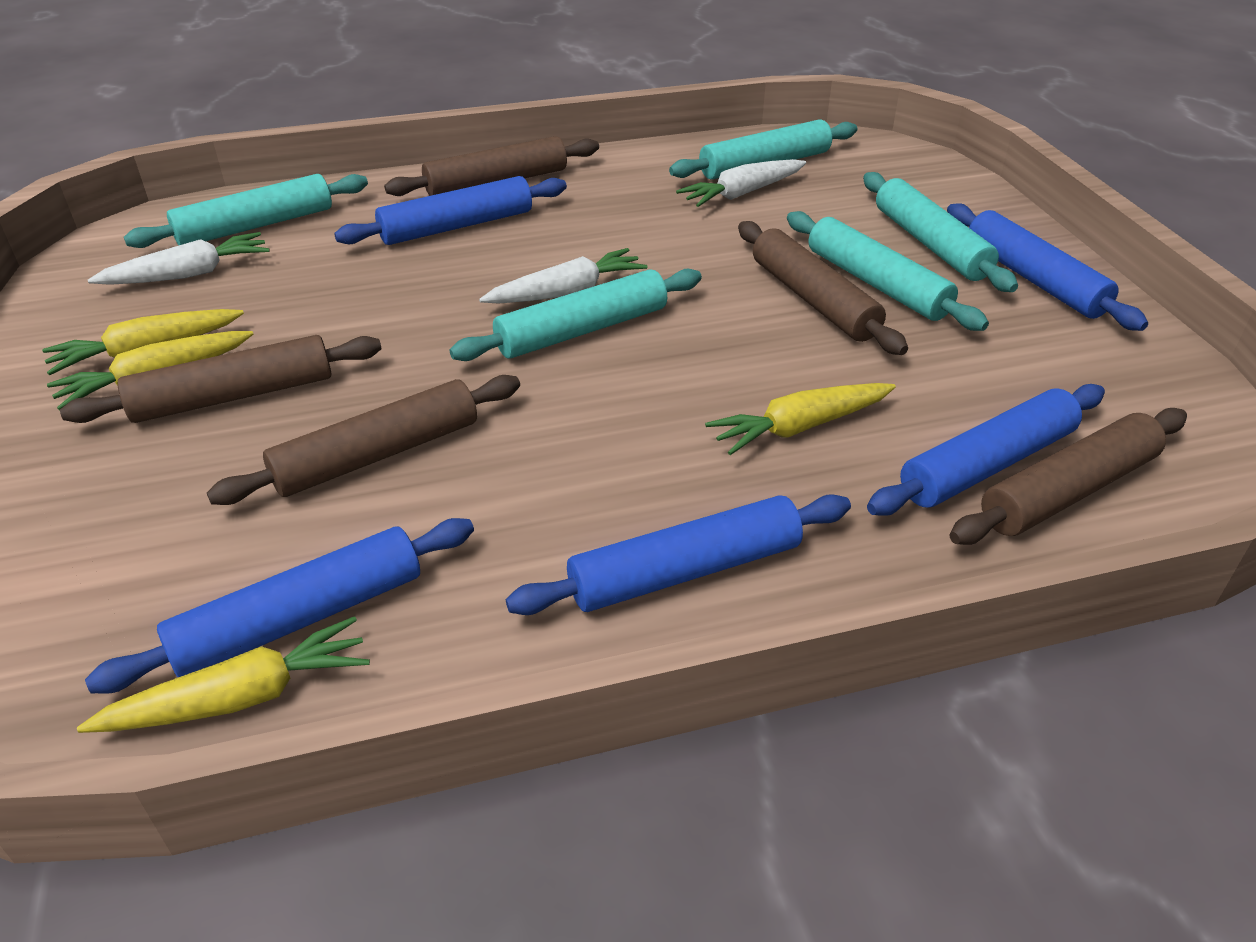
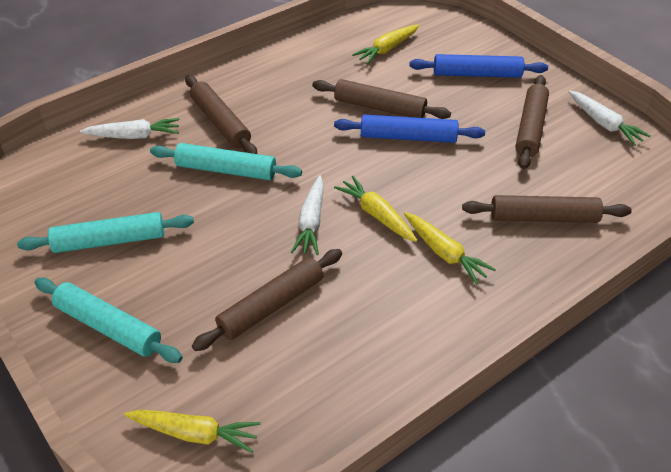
blue rolling pin: 5 -> 2
turquoise rolling pin: 5 -> 3

